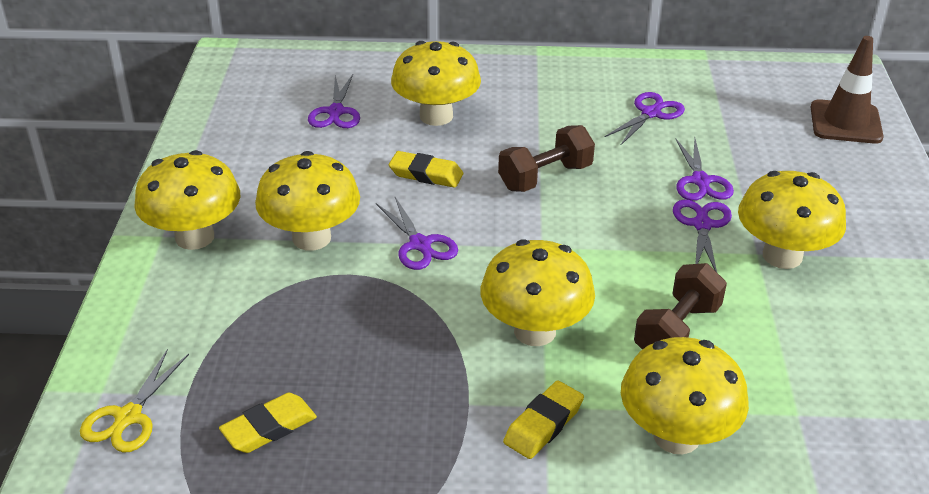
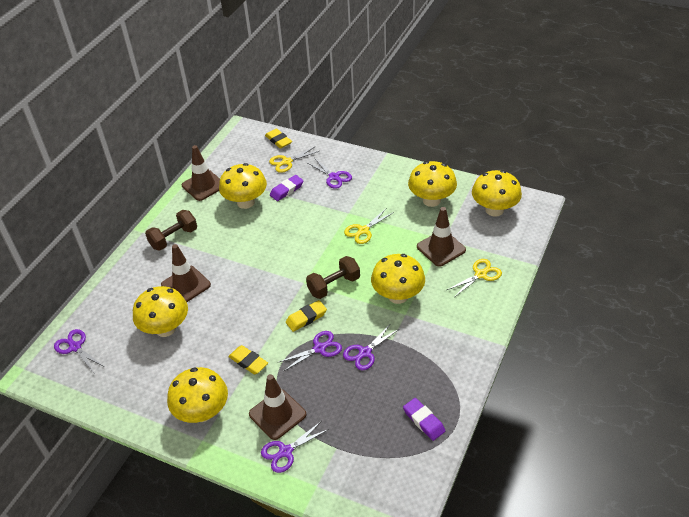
brown traffic cone: 1 -> 4
purple eraser: 0 -> 2
yellow scissors: 1 -> 3

